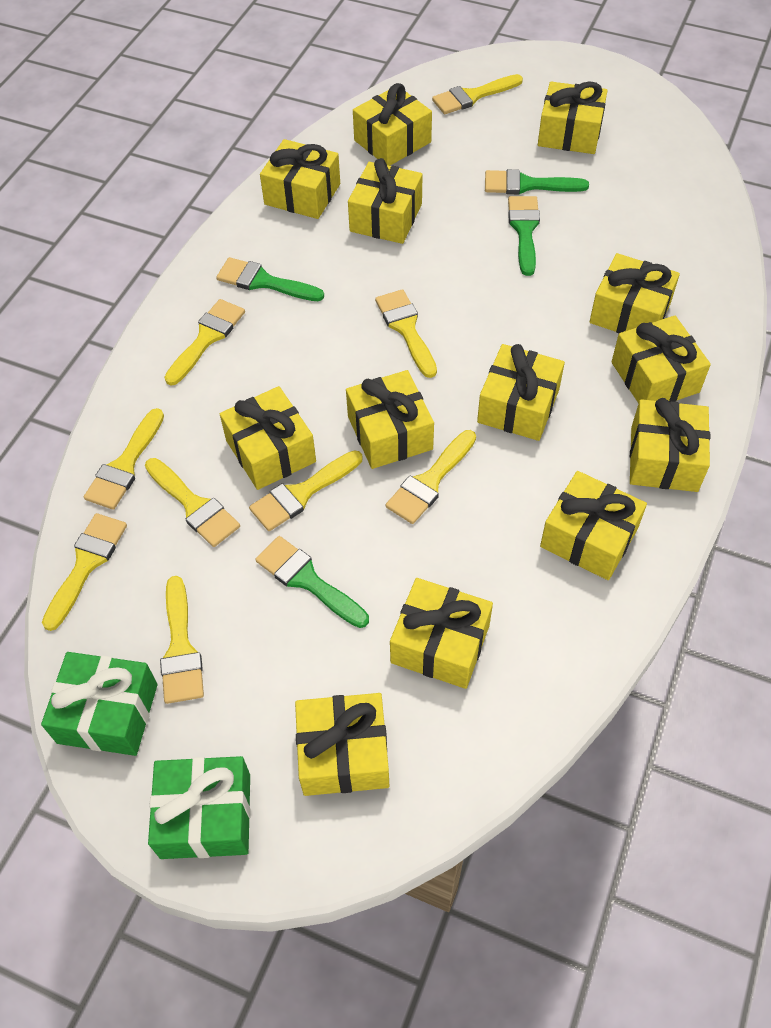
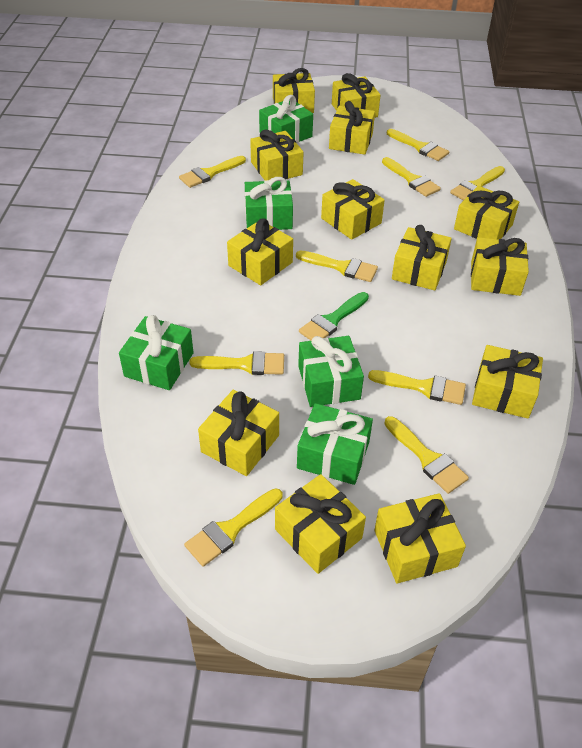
green brush: 4 -> 1
green gift: 2 -> 5

